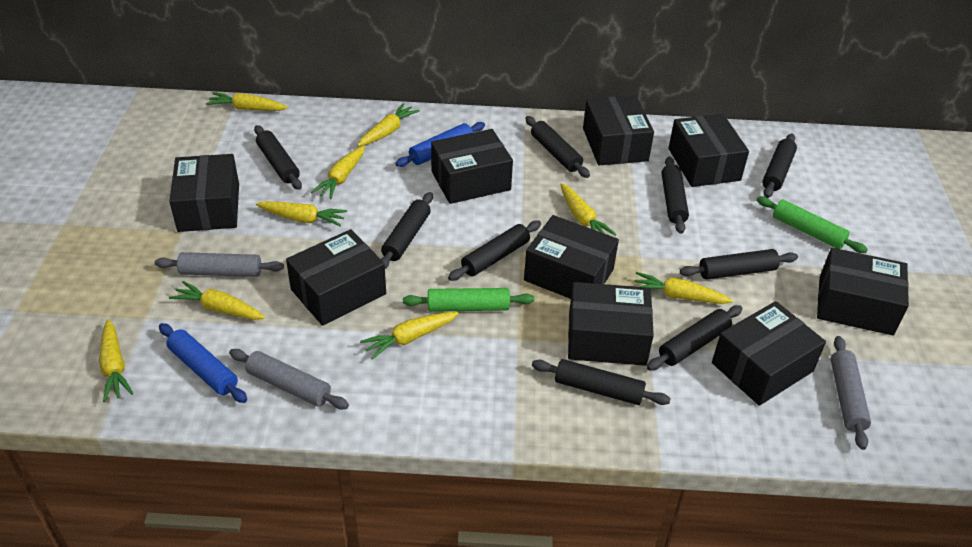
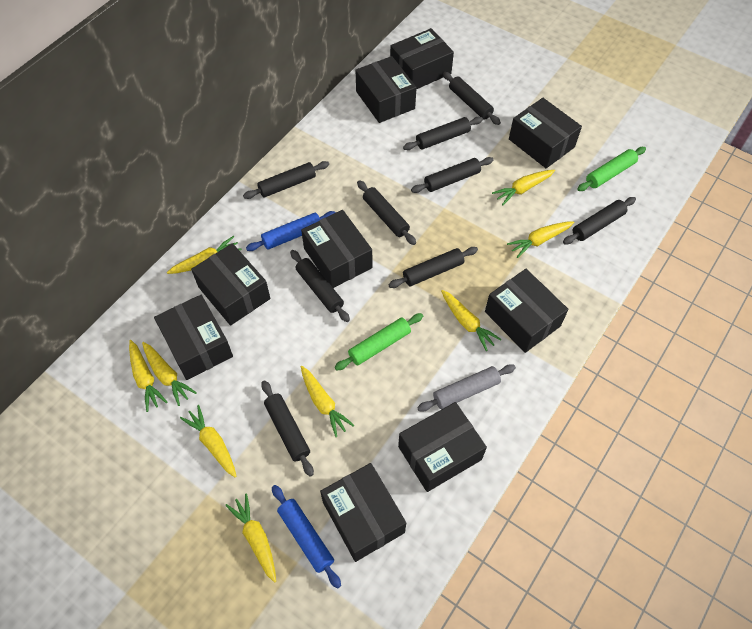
grey rolling pin: 3 -> 1

